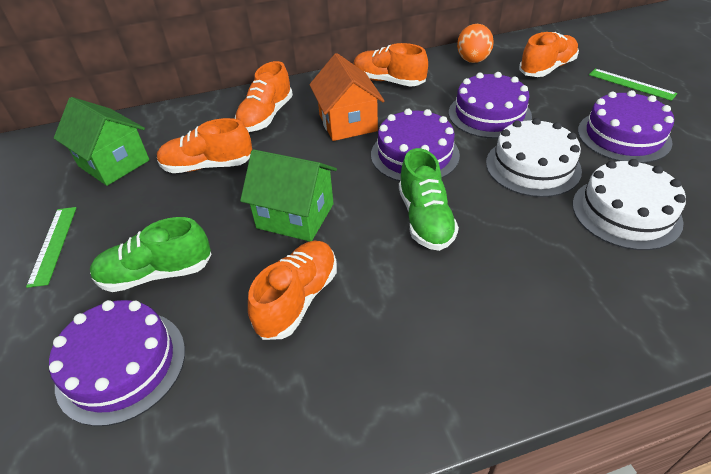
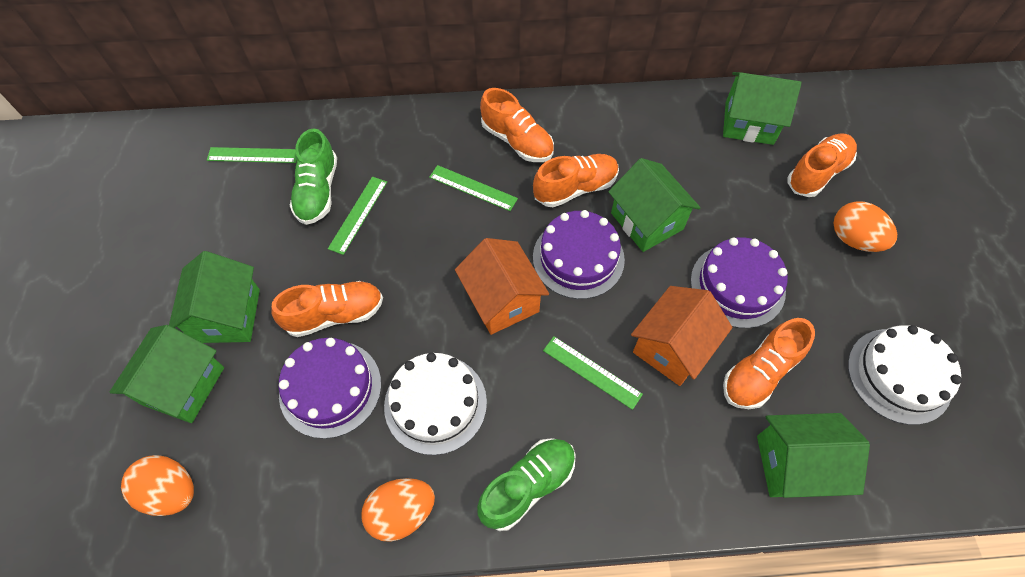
green house: 2 -> 5
green ruler: 2 -> 4
orange egg: 1 -> 3
orange house: 1 -> 2
purple cake: 4 -> 3

